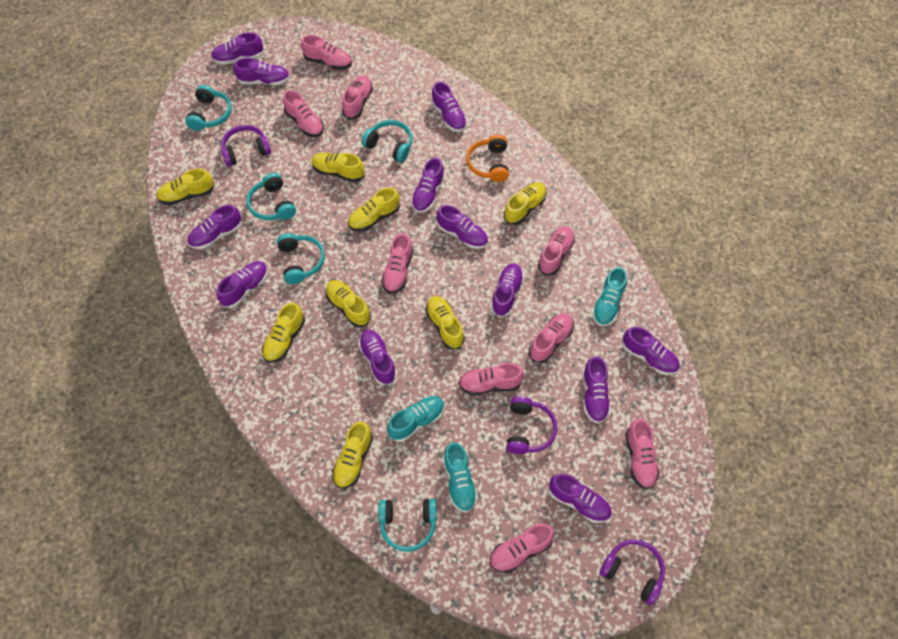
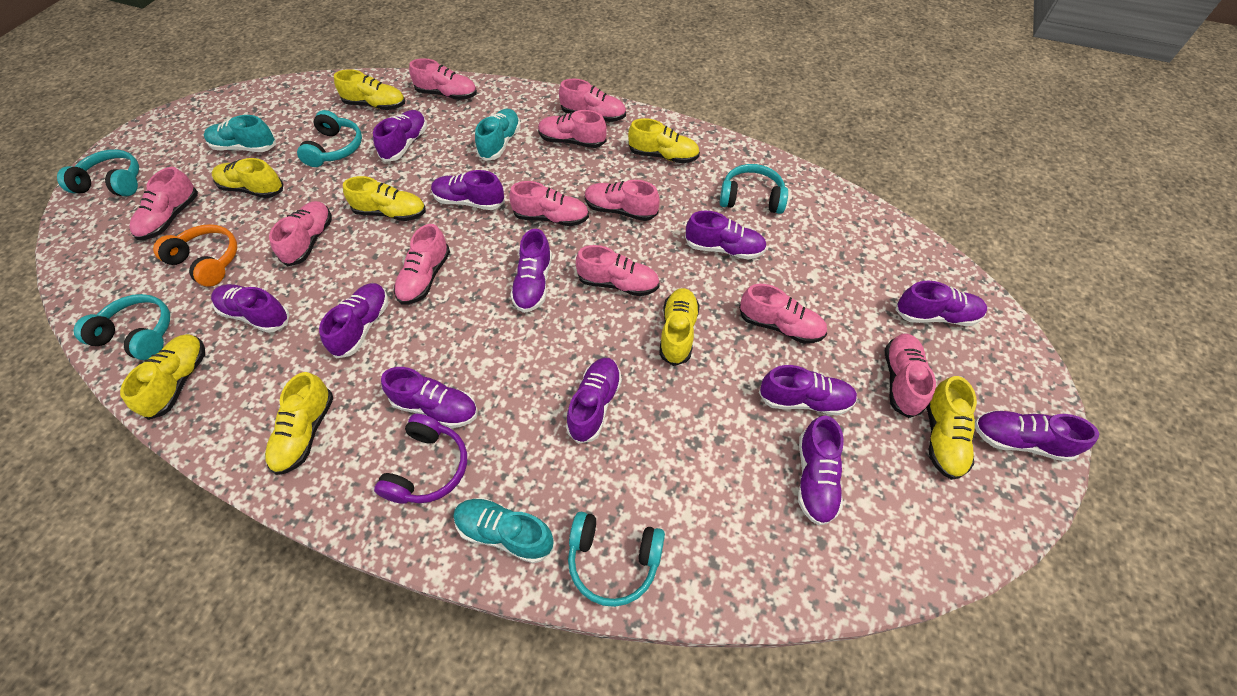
pink shoe: 9 -> 11
purple headphones: 3 -> 1

